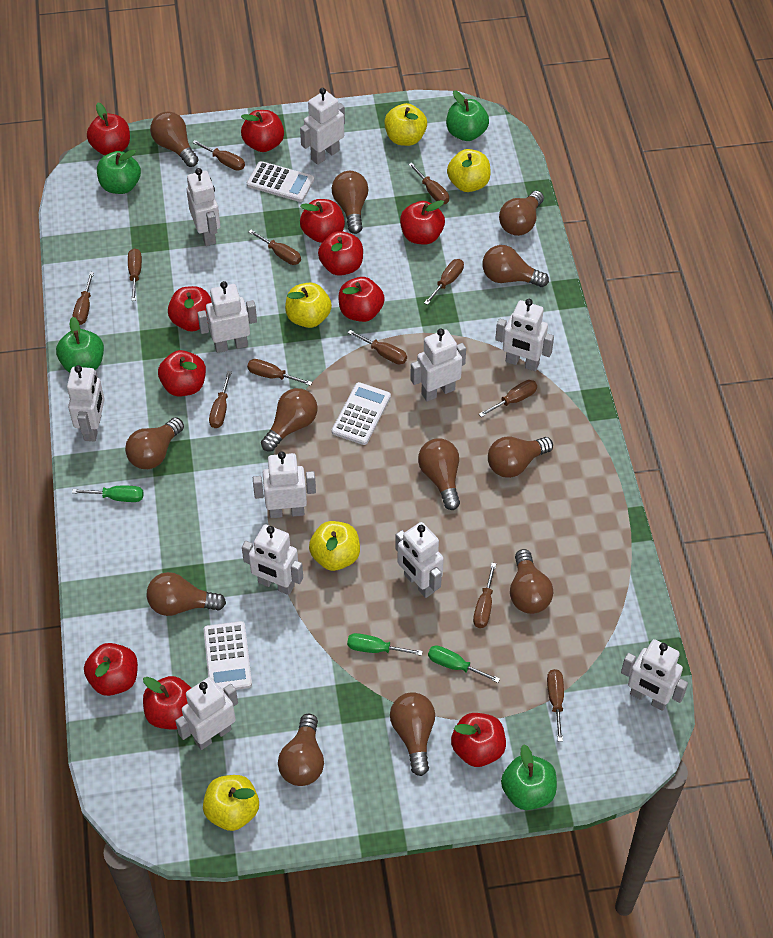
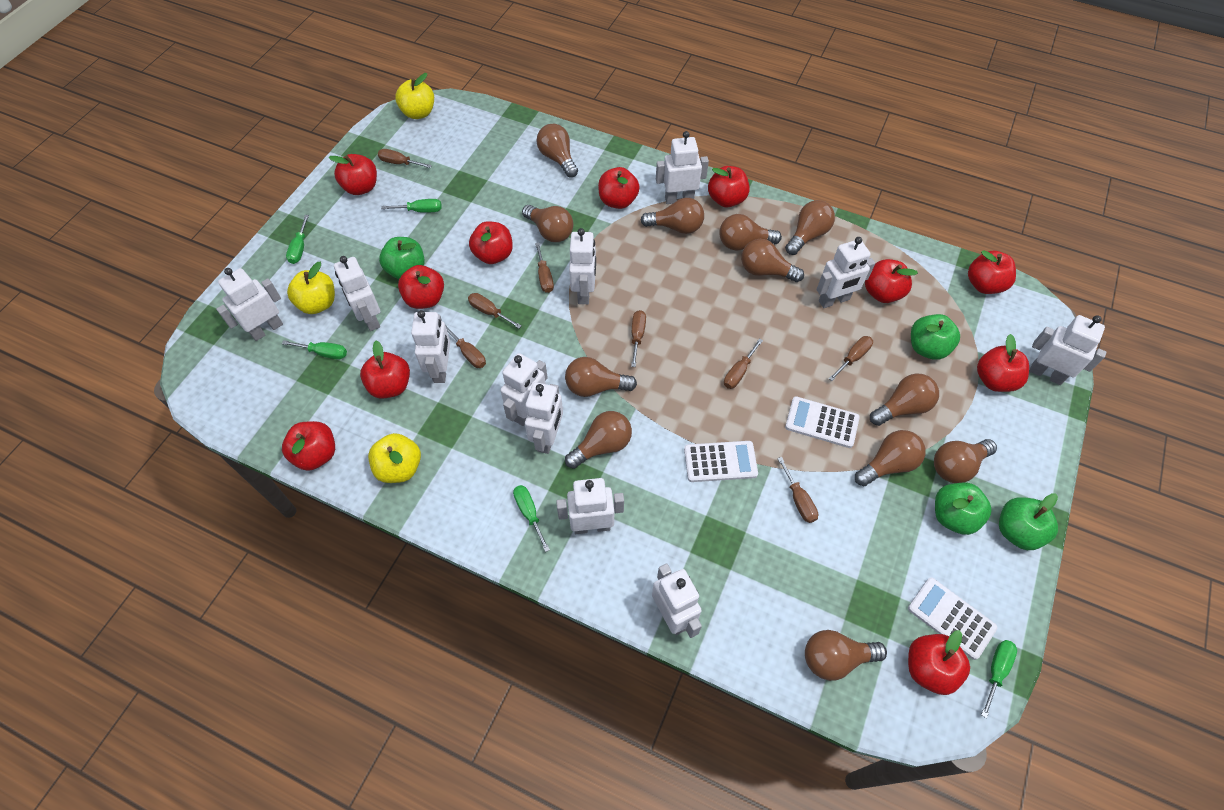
brown screwdriver: 12 -> 8
green screwdriver: 3 -> 5
yellow apple: 5 -> 3

